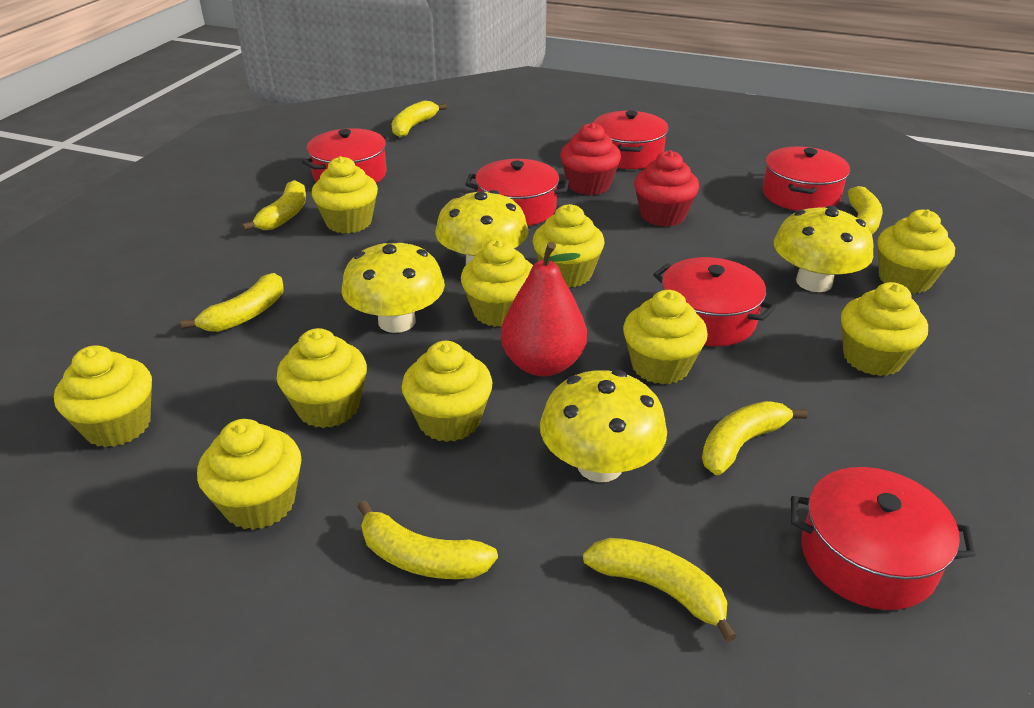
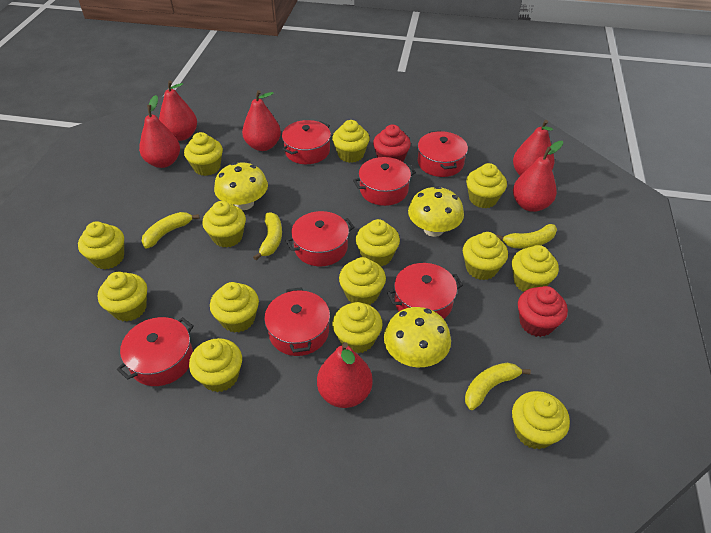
red pear: 1 -> 6
red pot: 6 -> 7
yellow banana: 7 -> 4
yellow cupcake: 10 -> 14
yellow mushroom: 4 -> 3

